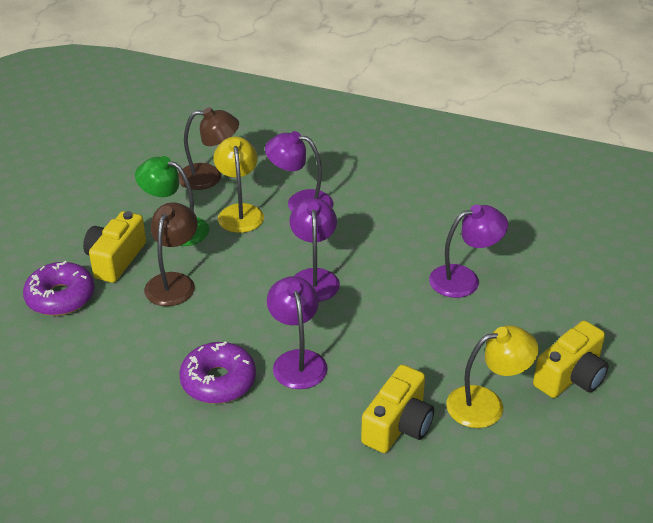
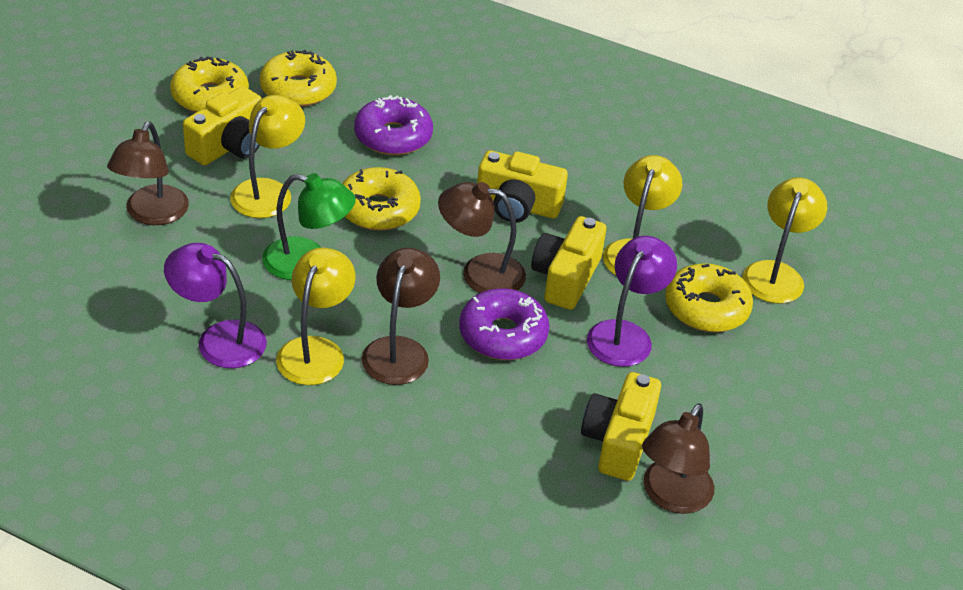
brown lamp: 2 -> 4
purple lamp: 4 -> 2
yellow camera: 3 -> 4
yellow donut: 0 -> 4
yellow lamp: 2 -> 4

